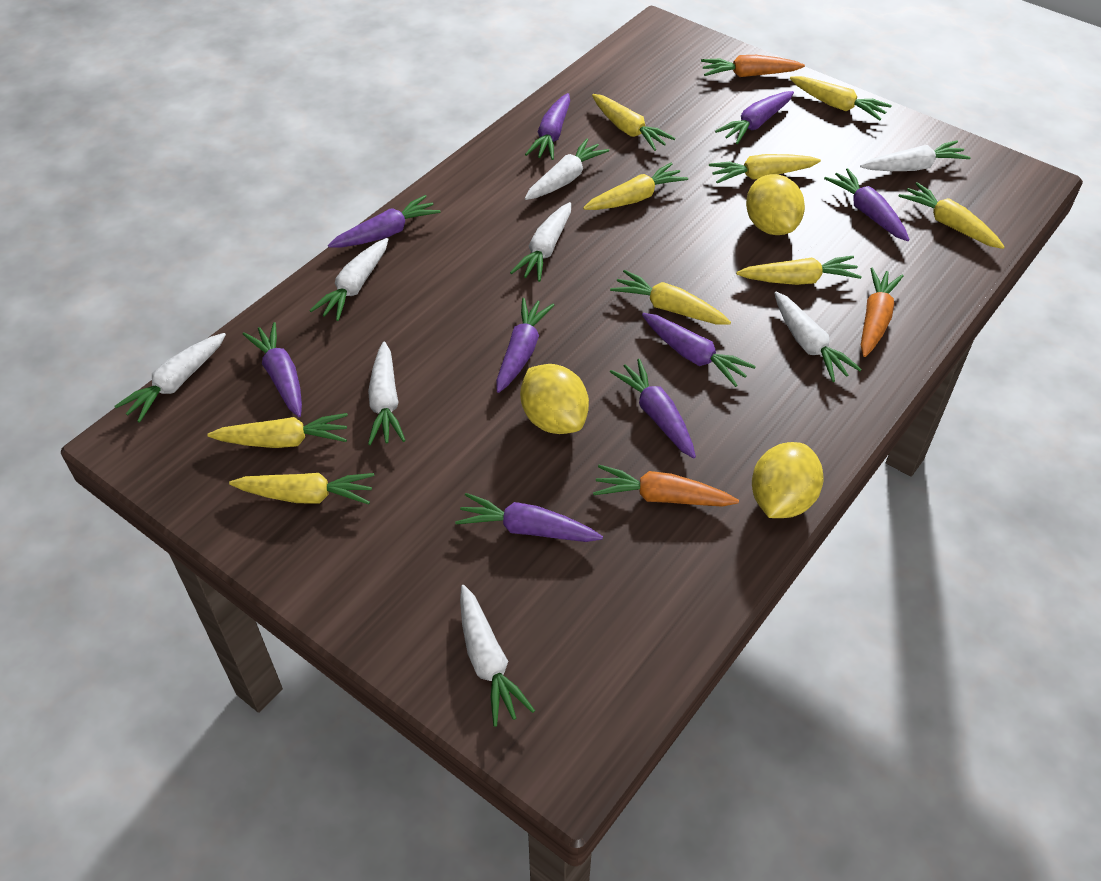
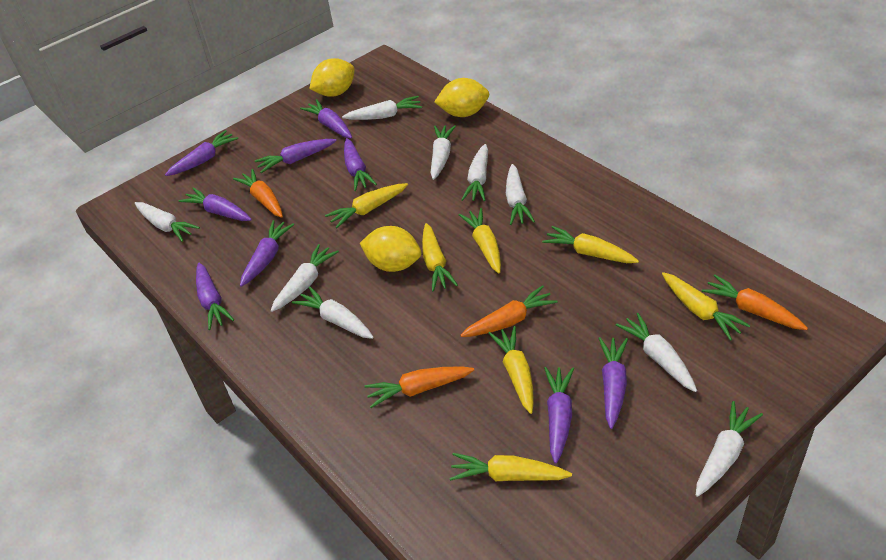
orange carrot: 3 -> 4
white carrot: 8 -> 9
yellow carrot: 9 -> 7

